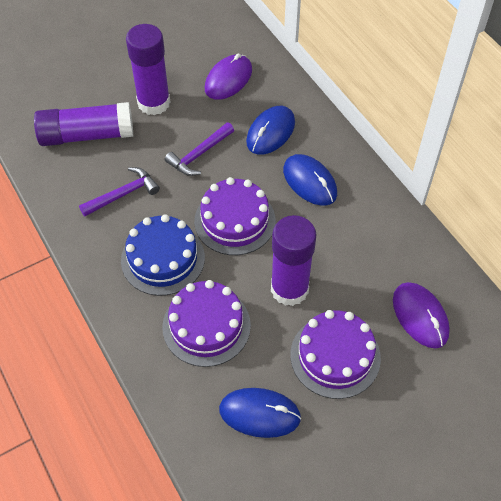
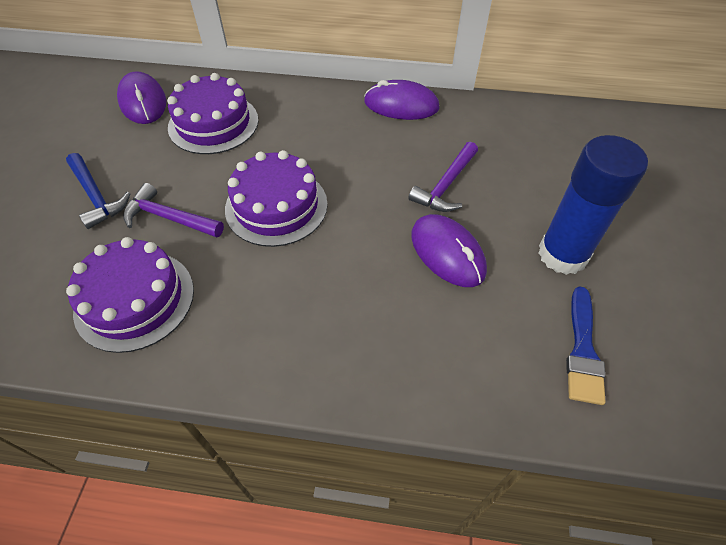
blue brush: 0 -> 1
blue cake: 1 -> 0
blue glue stick: 0 -> 1
blue hammer: 0 -> 1
blue mouse: 3 -> 0
purple glue stick: 3 -> 0
purple mouse: 2 -> 3

